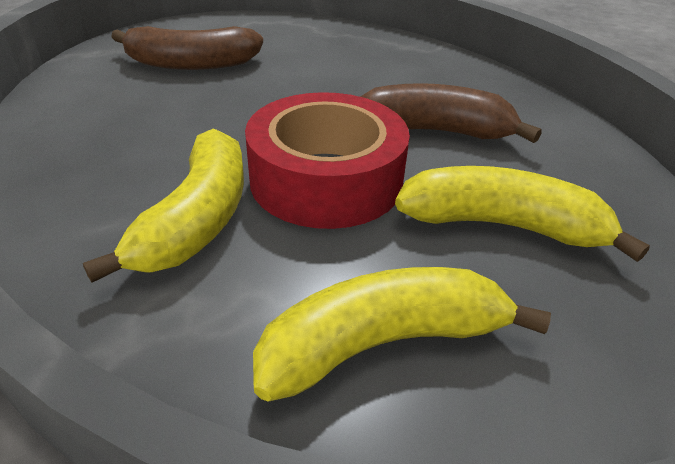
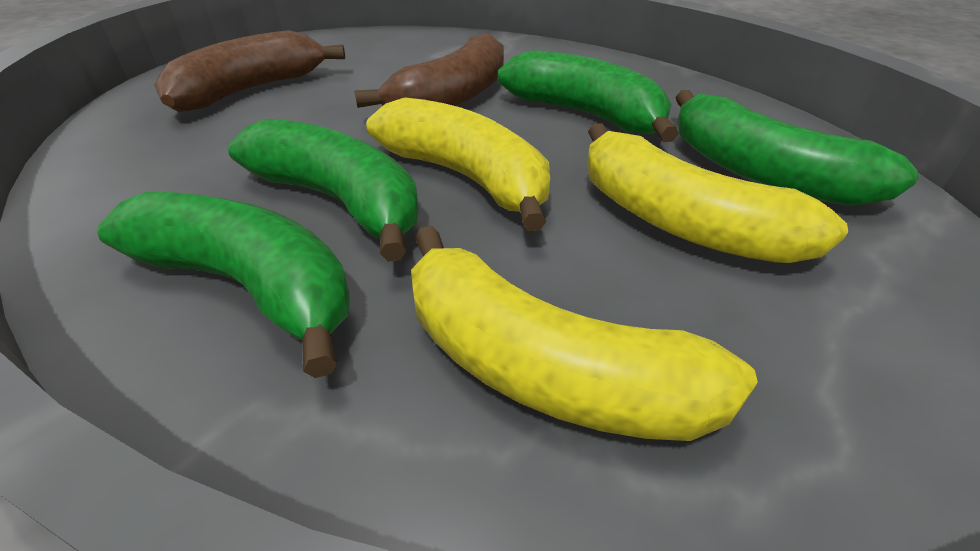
green banana: 0 -> 4
red tape: 1 -> 0

